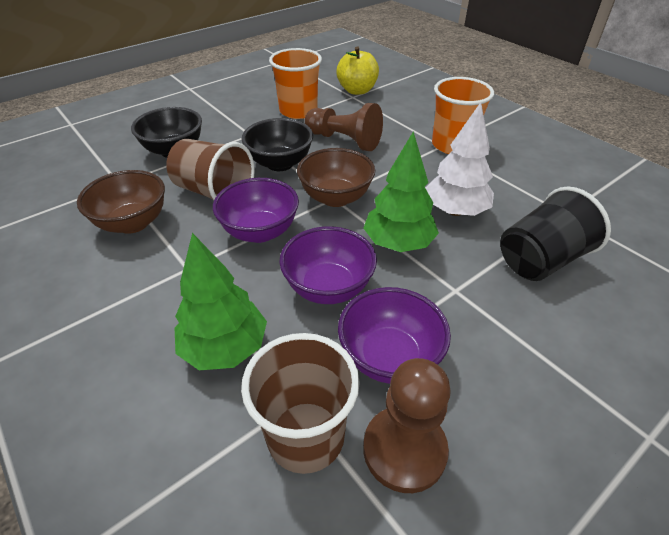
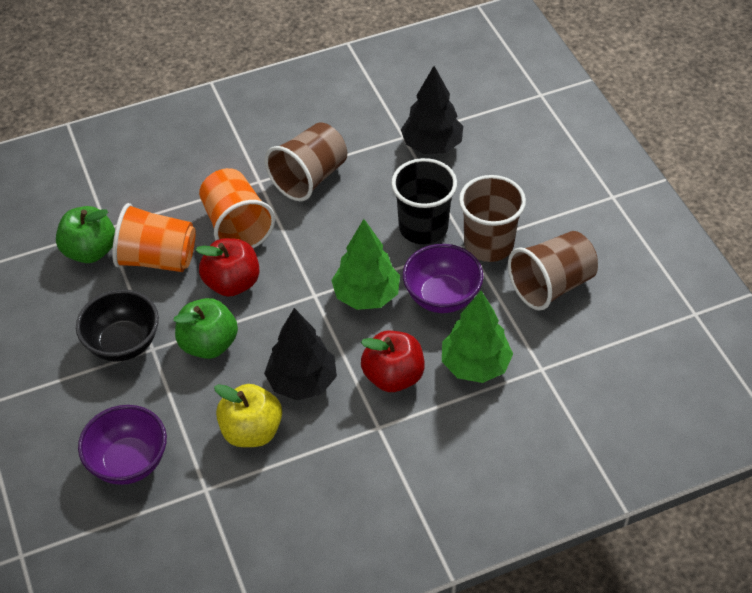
black bowl: 2 -> 1
black tree: 0 -> 2
brown bowl: 2 -> 0
brown cup: 2 -> 3
brown pawn: 2 -> 0
green apple: 0 -> 2
purple bowl: 3 -> 2
red apple: 0 -> 2
white tree: 1 -> 0

